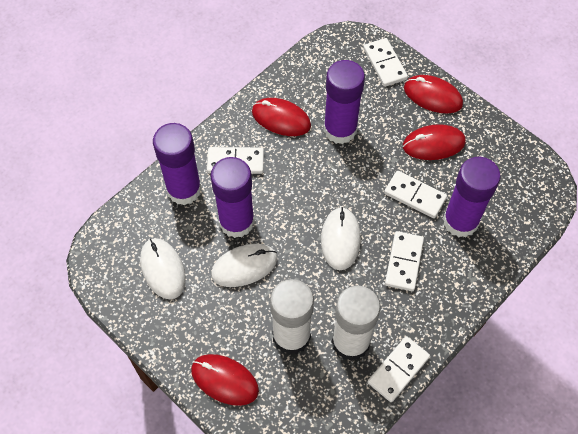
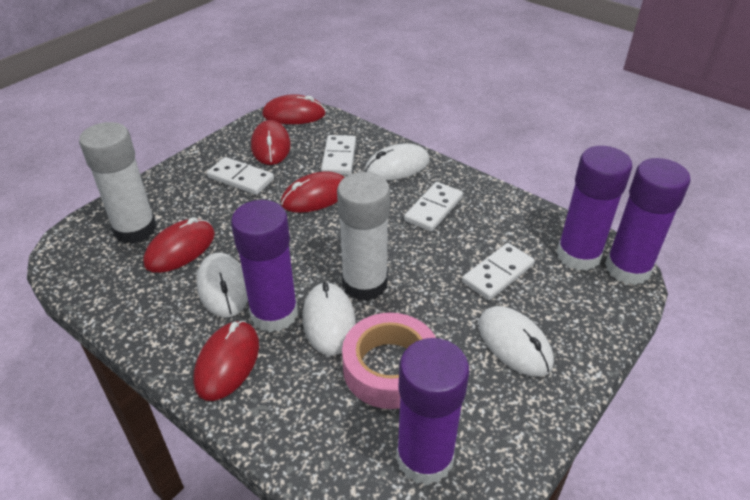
pink tape: 0 -> 1
red mouse: 4 -> 5
white domino: 5 -> 4
white mouse: 3 -> 4

